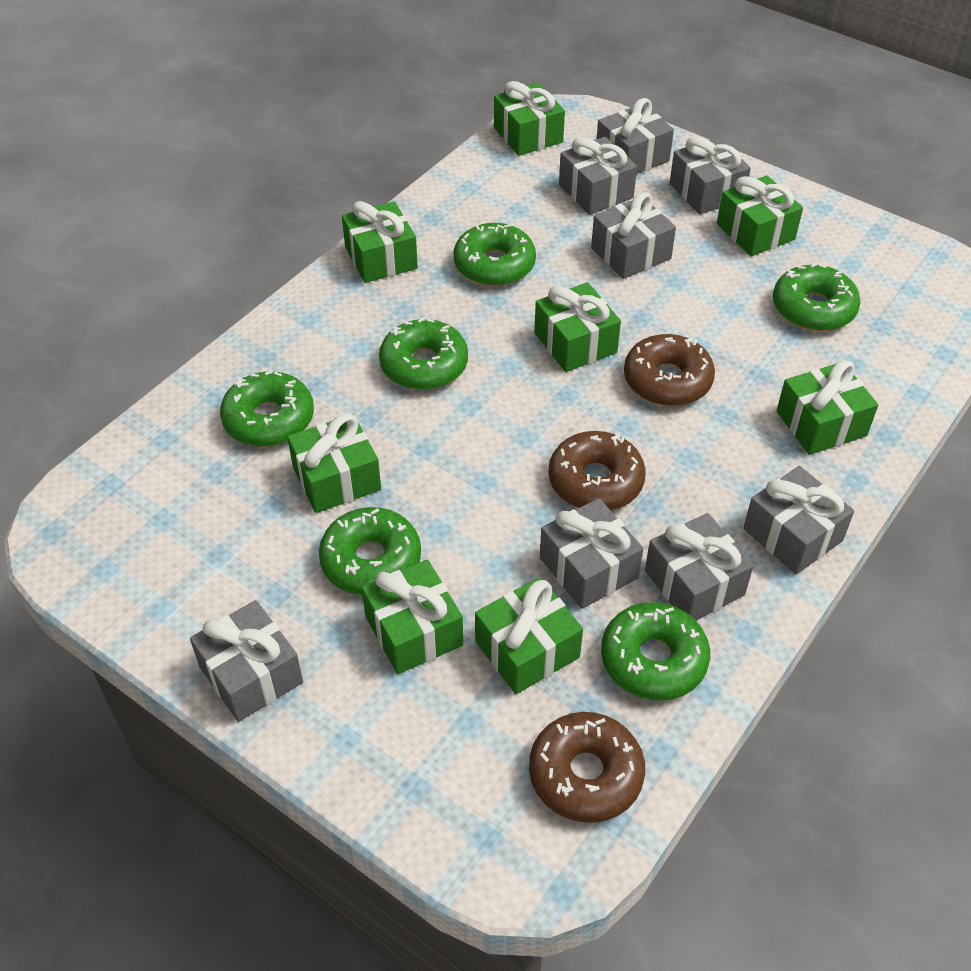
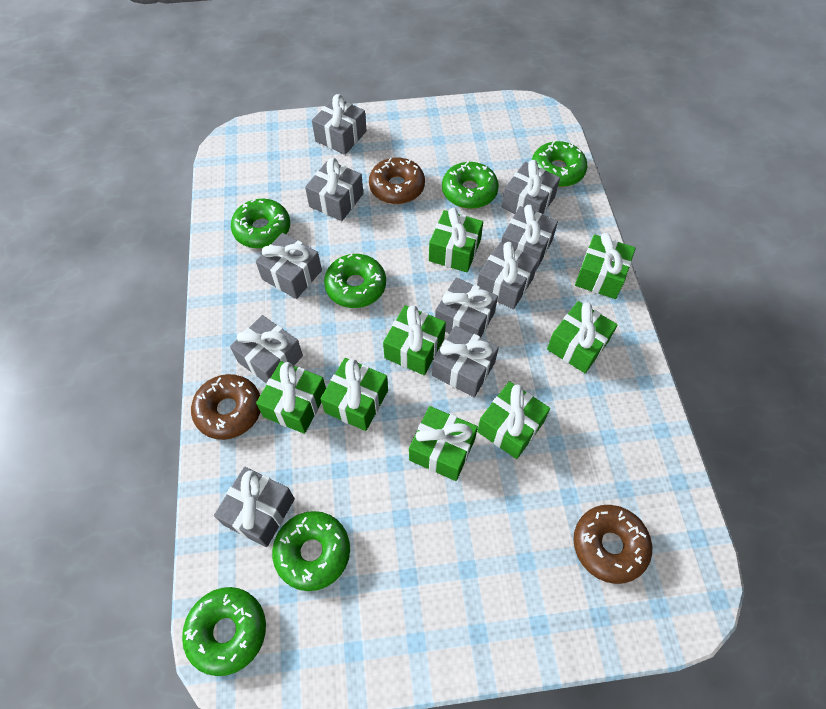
grey gift: 8 -> 10

